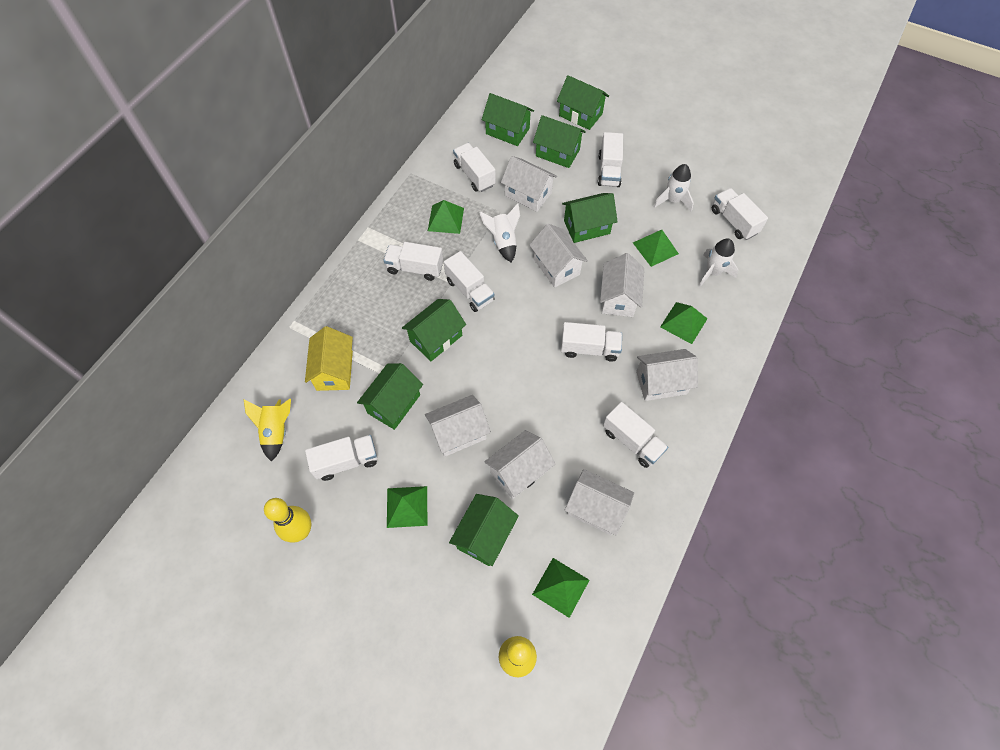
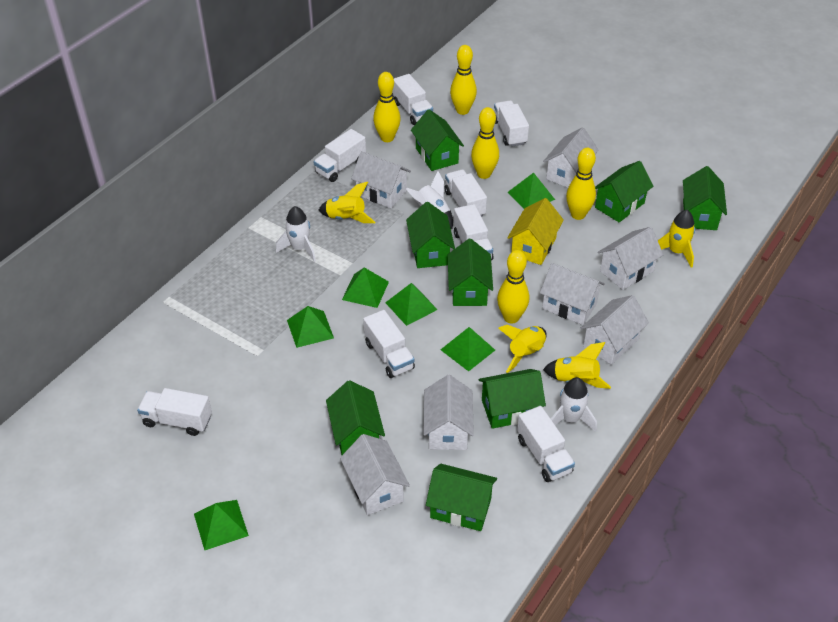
green house: 7 -> 8
green pyramid: 5 -> 6
yellow bowling pin: 2 -> 5
yellow rocket: 1 -> 4

